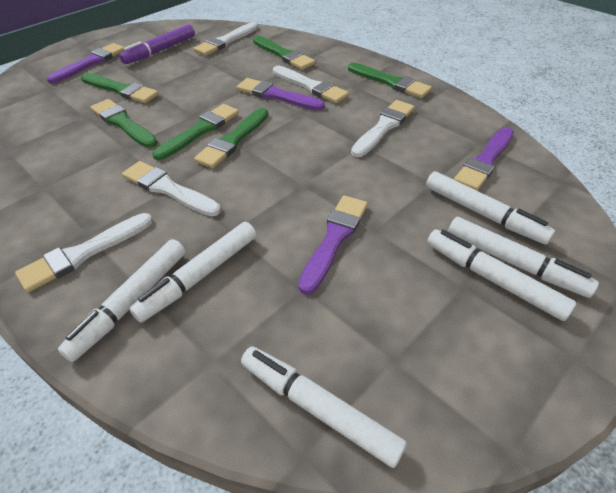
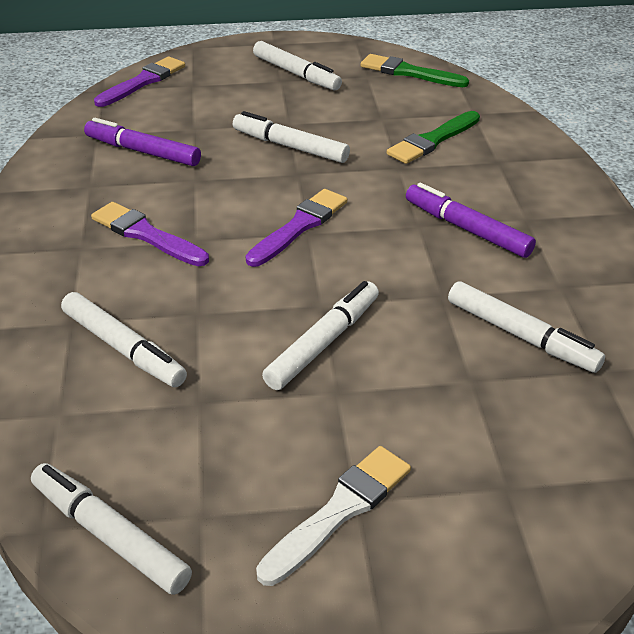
green brush: 6 -> 2
purple brush: 4 -> 3
purple marker: 1 -> 2
white brush: 5 -> 1

